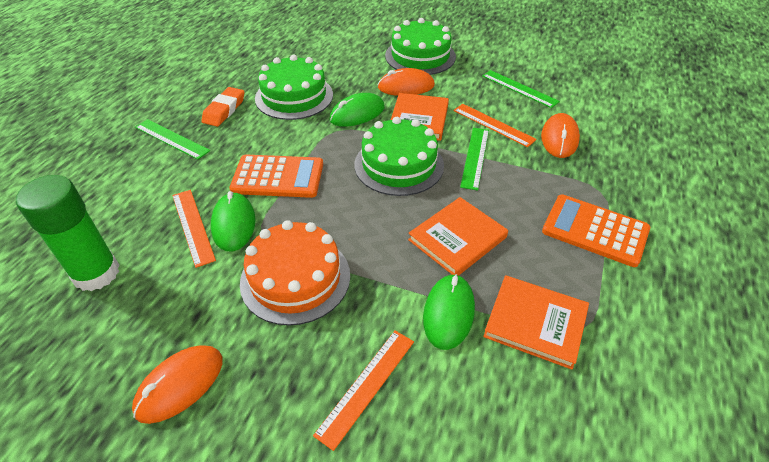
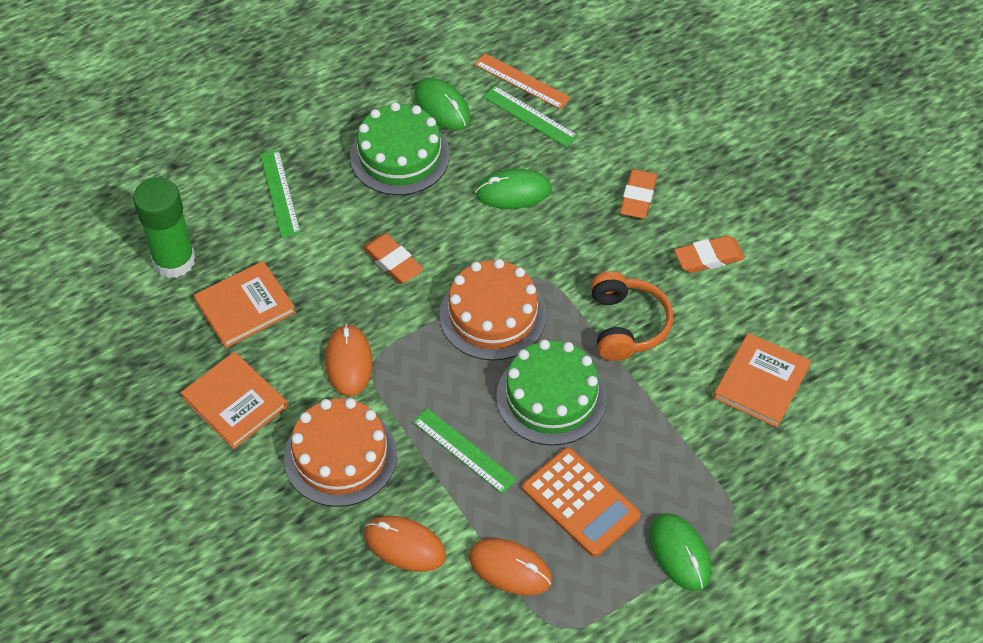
green cake: 3 -> 2
orange cake: 1 -> 2
orange calculator: 2 -> 1
orange eraser: 1 -> 3
orange headphones: 0 -> 1
orange ruler: 3 -> 1

